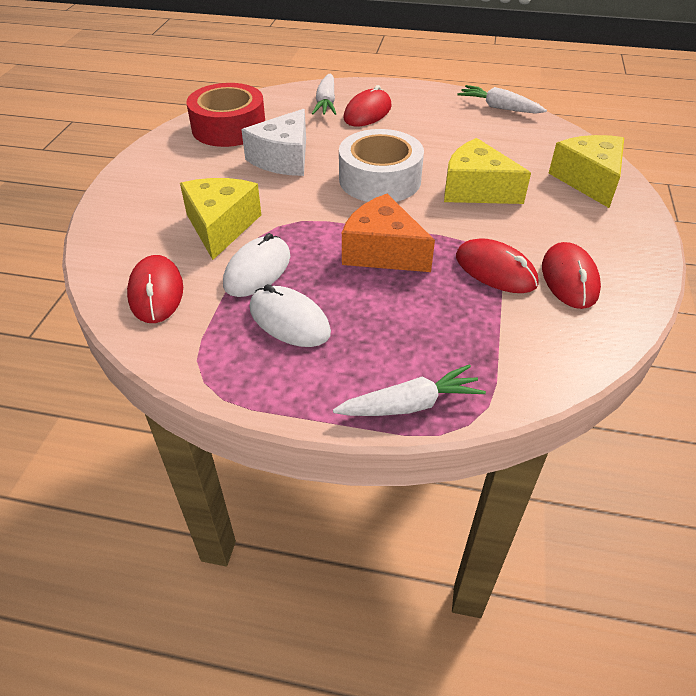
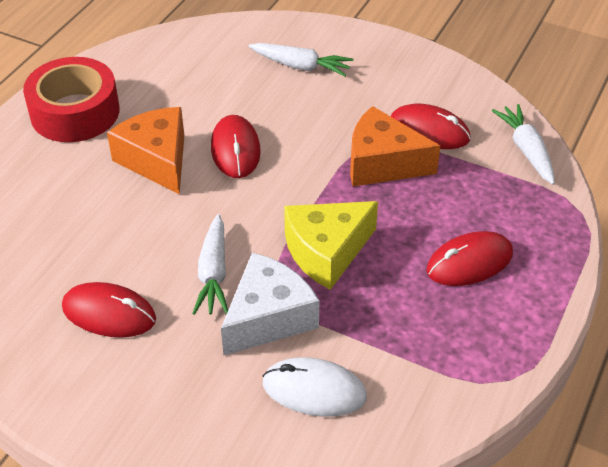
orange cheese: 1 -> 2
white mouse: 2 -> 1
white tape: 1 -> 0
yellow cheese: 3 -> 1

